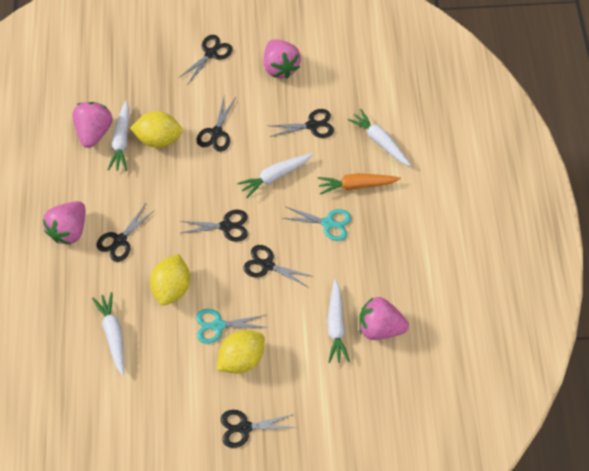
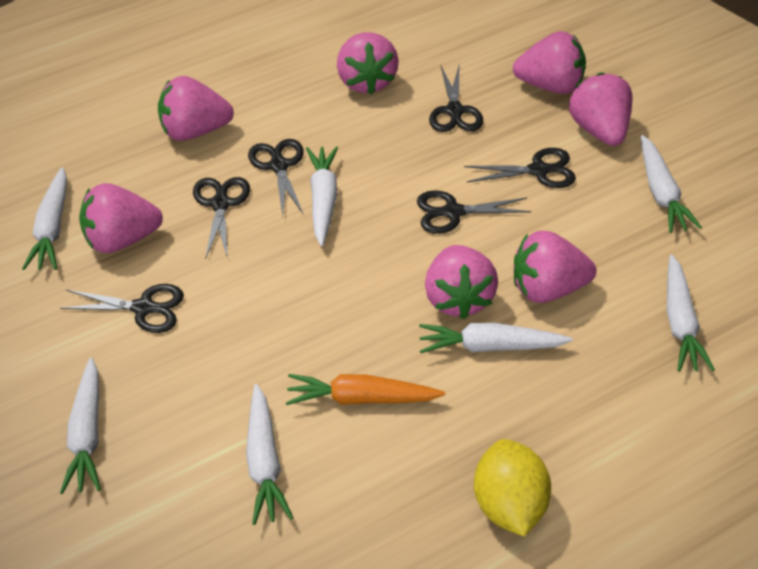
black scissors: 7 -> 6
pink strawberry: 4 -> 7
turquoise scissors: 2 -> 0
white carrot: 5 -> 7
yellow lemon: 3 -> 1

